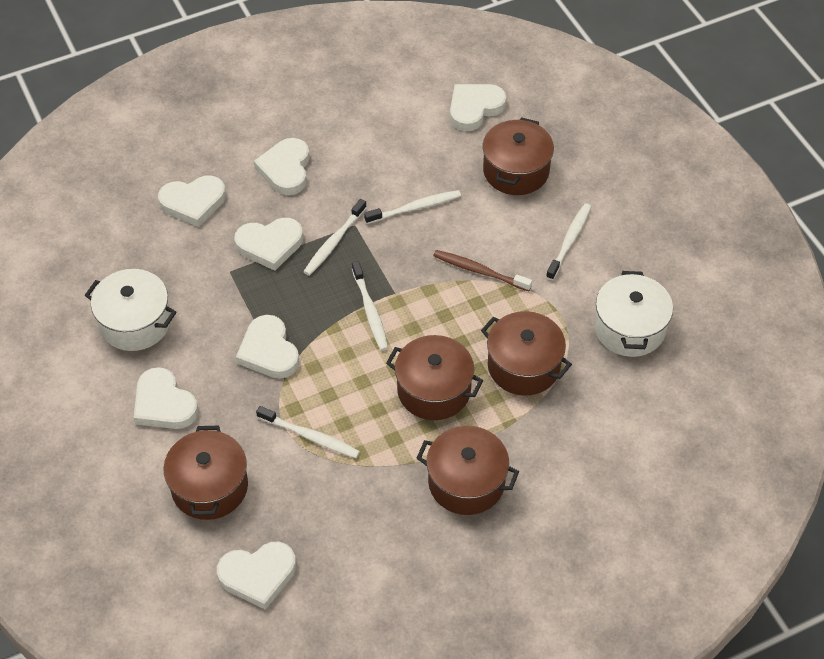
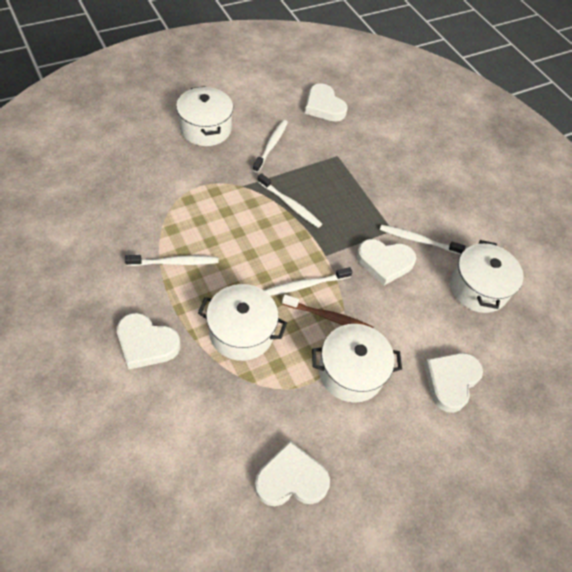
brown pot: 5 -> 0
white heart: 7 -> 5
white pot: 2 -> 4

